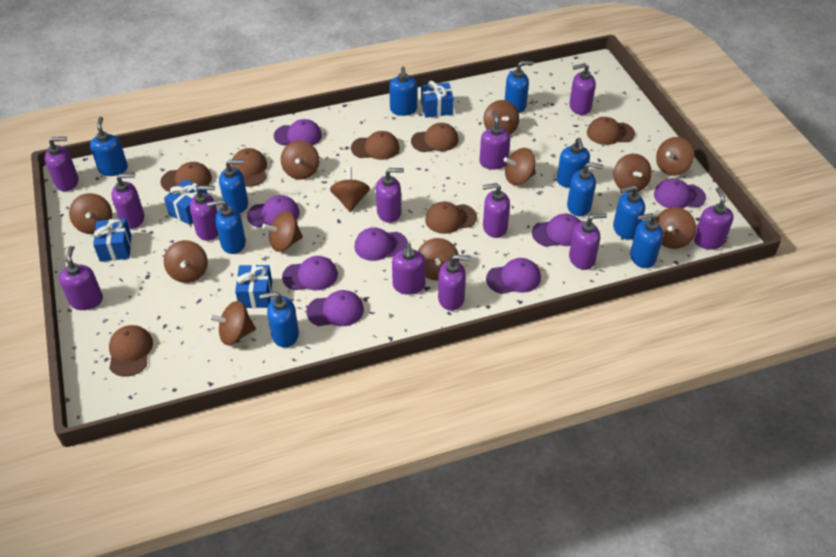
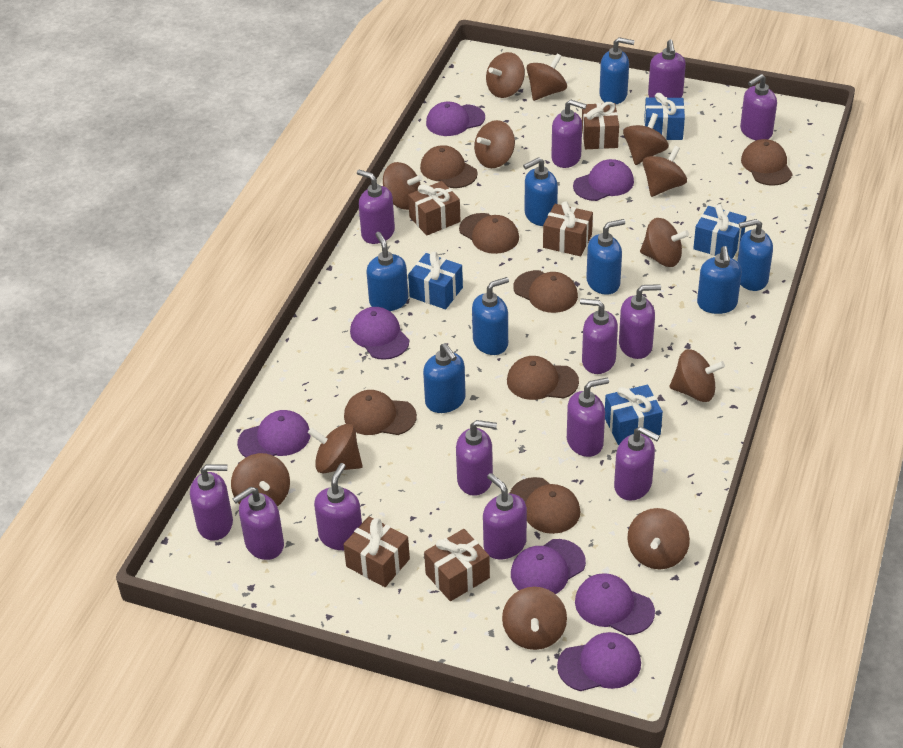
blue soap dispenser: 10 -> 8
brown gift: 0 -> 5
purple cap: 8 -> 7
purple soap dispenser: 12 -> 13

